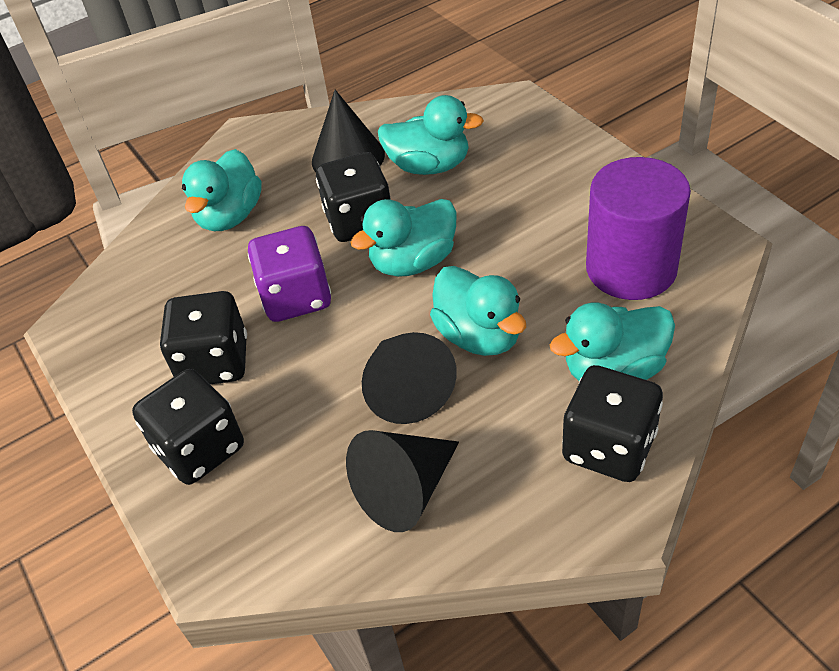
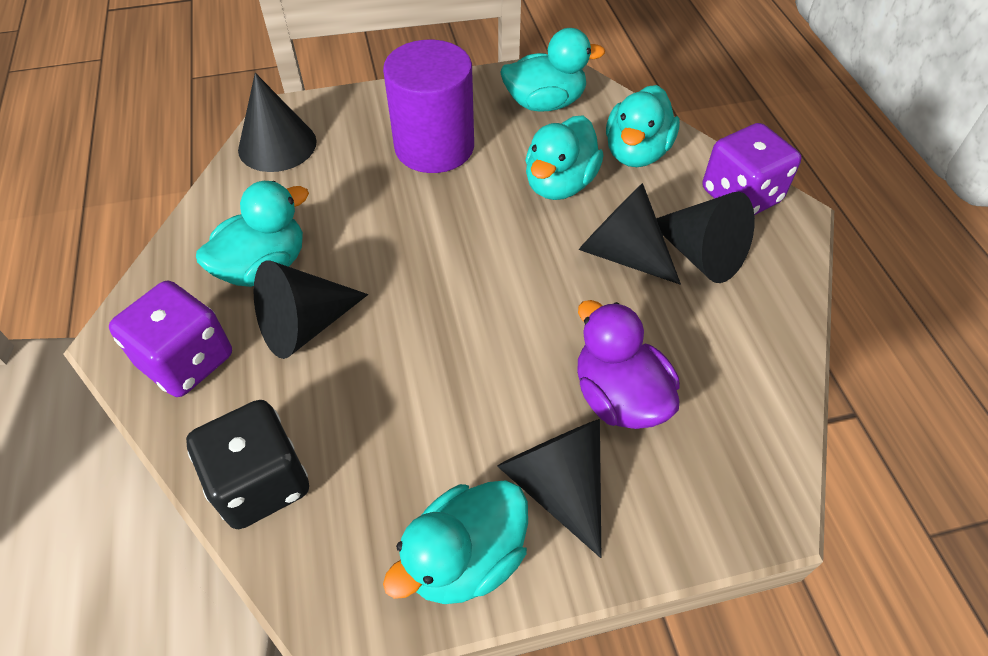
black cone: 3 -> 5
black dice: 4 -> 1
purple dice: 1 -> 2
purple duck: 0 -> 1

